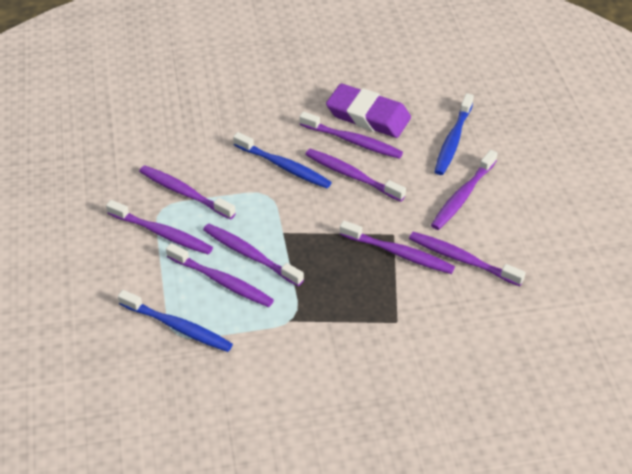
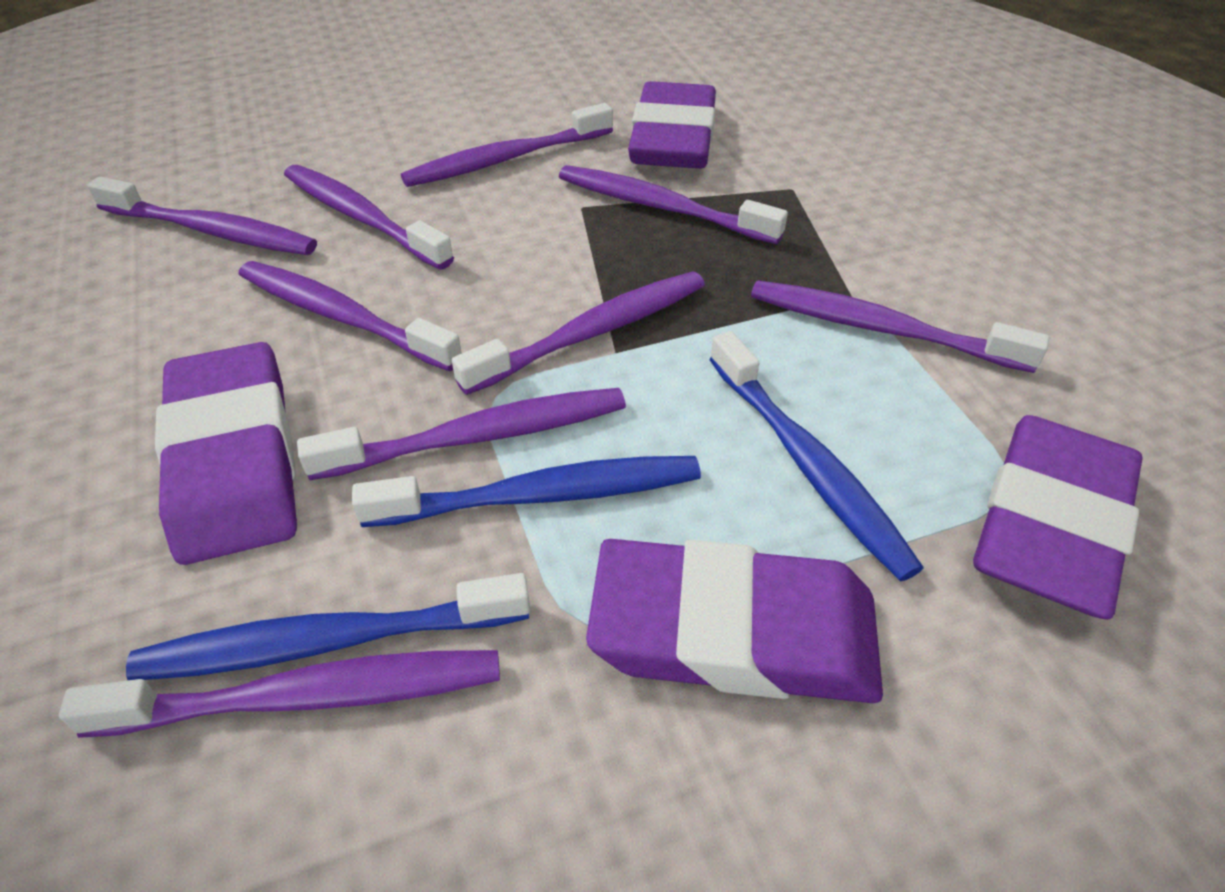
purple eraser: 1 -> 4

